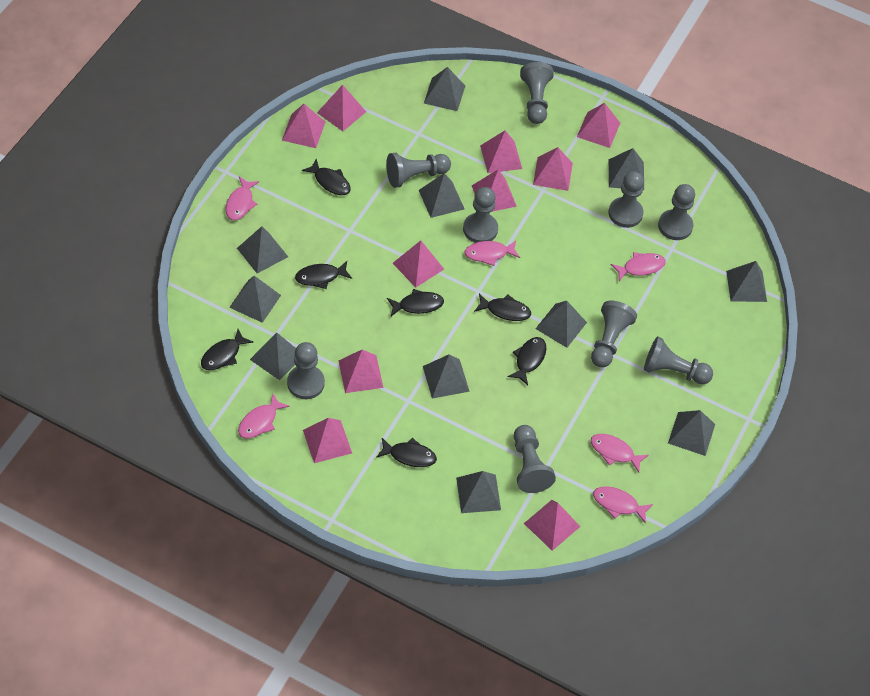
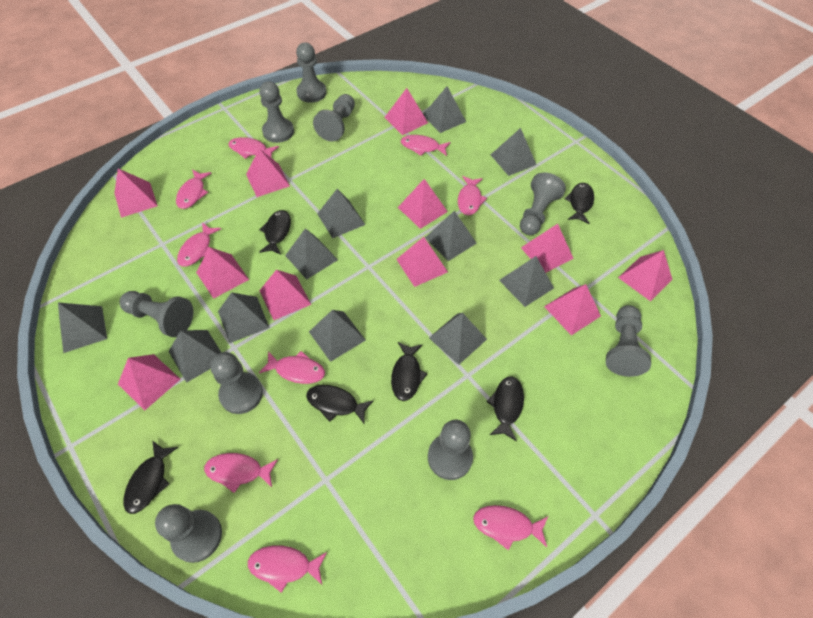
black fish: 7 -> 6
pink fish: 6 -> 9
pink pyramid: 10 -> 11

